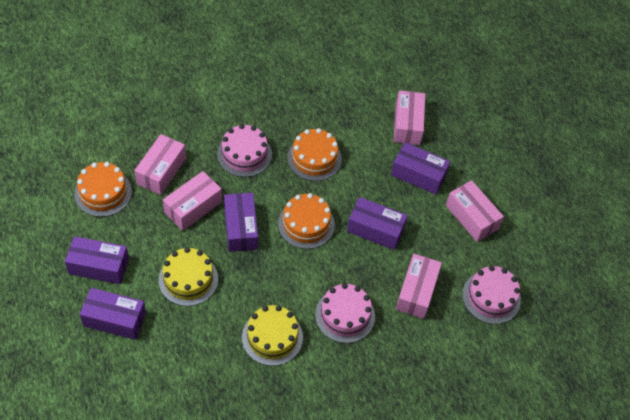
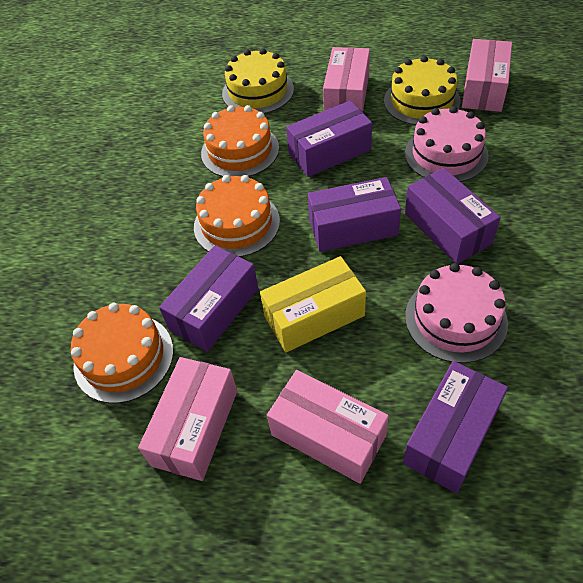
pink box: 5 -> 4
pink cake: 3 -> 2
yellow box: 0 -> 1

